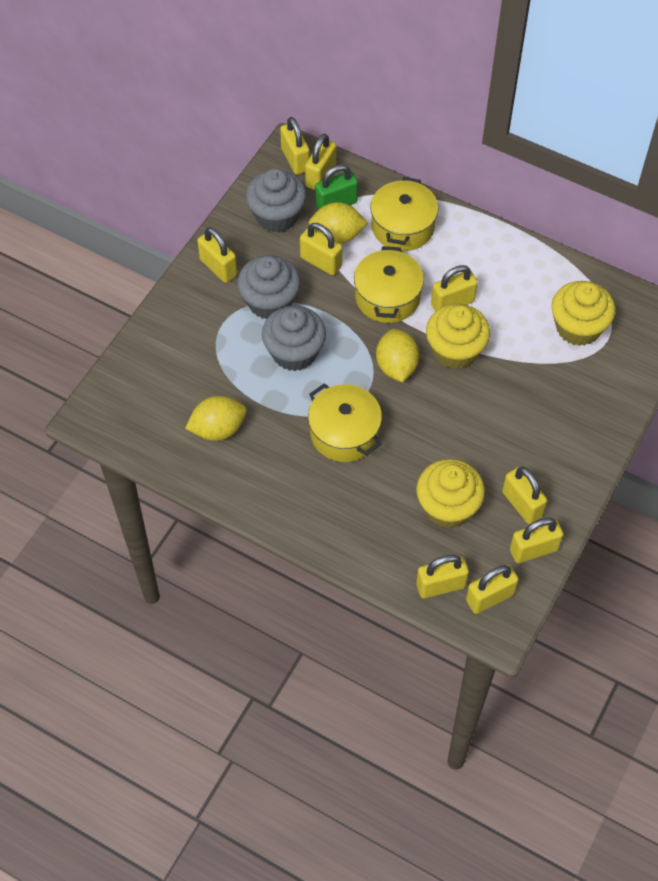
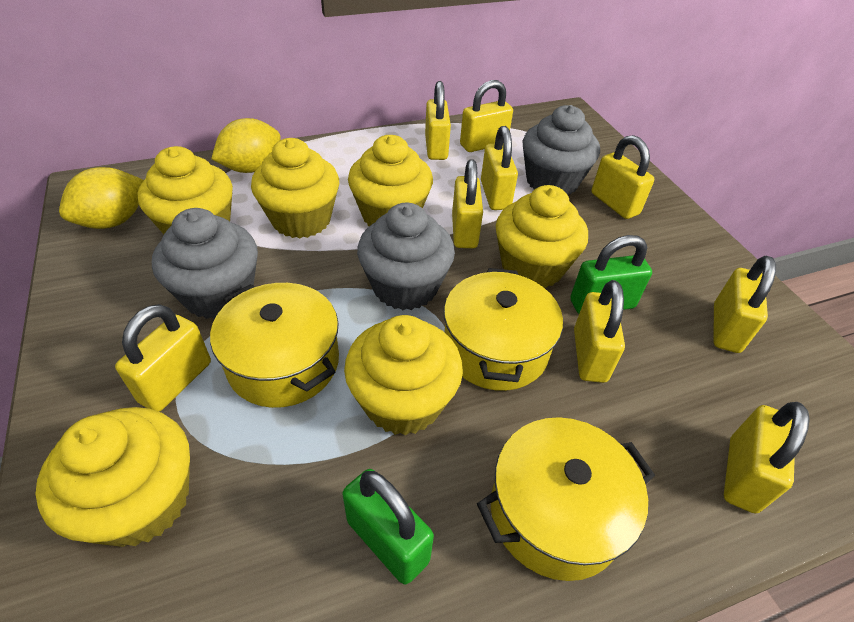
green padlock: 1 -> 2
yellow cupcake: 3 -> 6
yellow lemon: 3 -> 2

